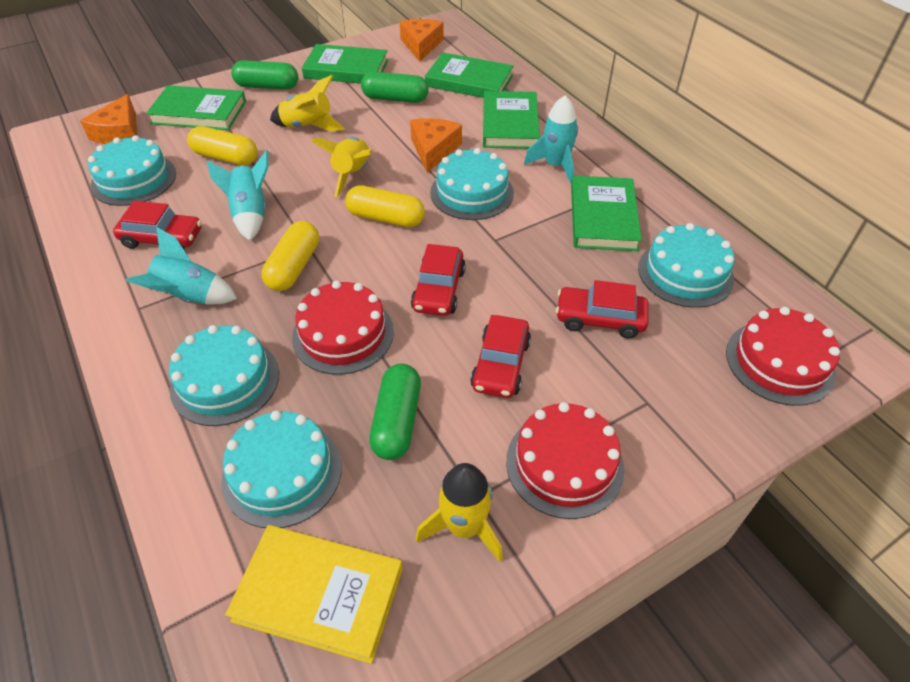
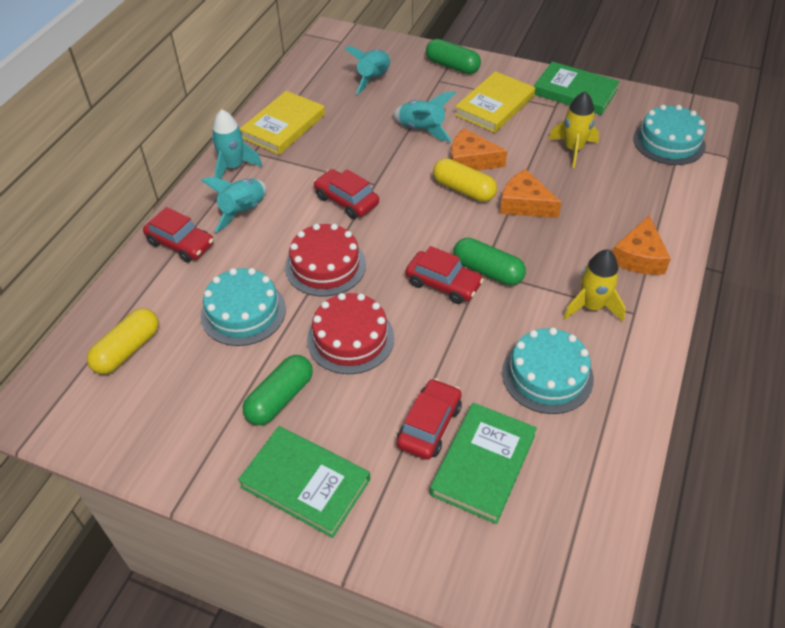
green book: 5 -> 3
red cake: 3 -> 2
turquoise cake: 5 -> 3
turquoise rocket: 3 -> 4
yellow book: 1 -> 2
yellow capsule: 3 -> 2
yellow rocket: 3 -> 2

